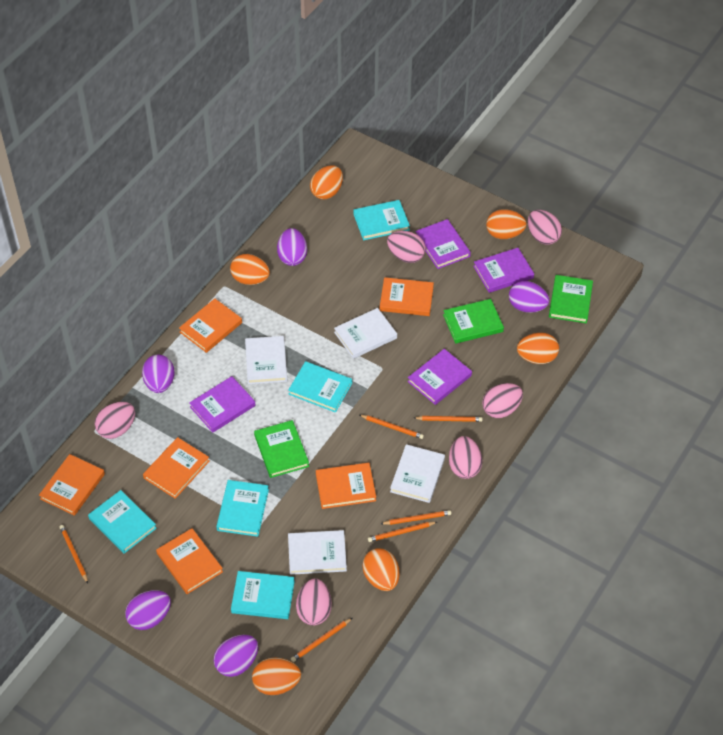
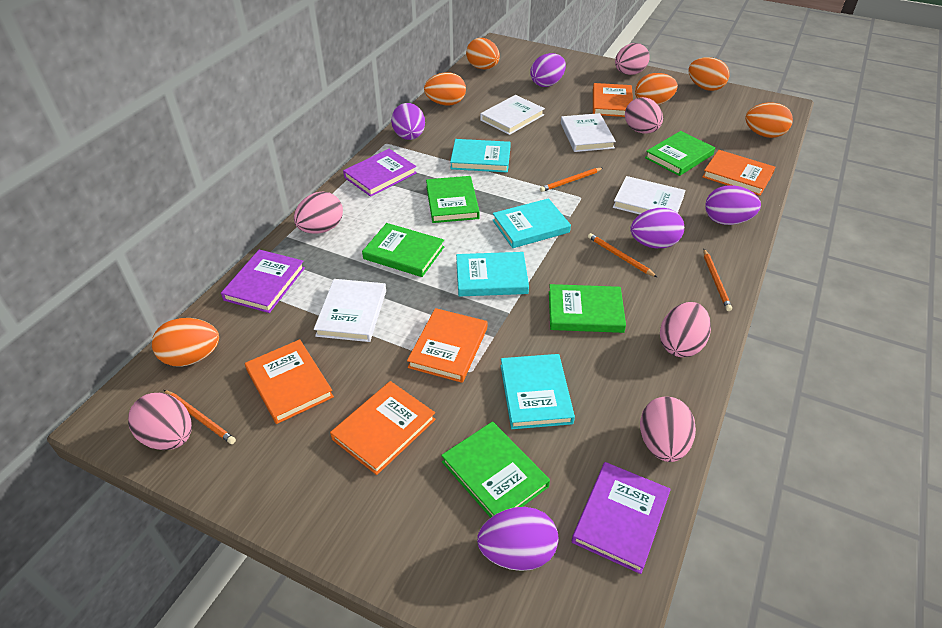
green book: 3 -> 5
orange book: 6 -> 5
orange pencil: 6 -> 4
purple book: 4 -> 3
turquoise book: 5 -> 4

